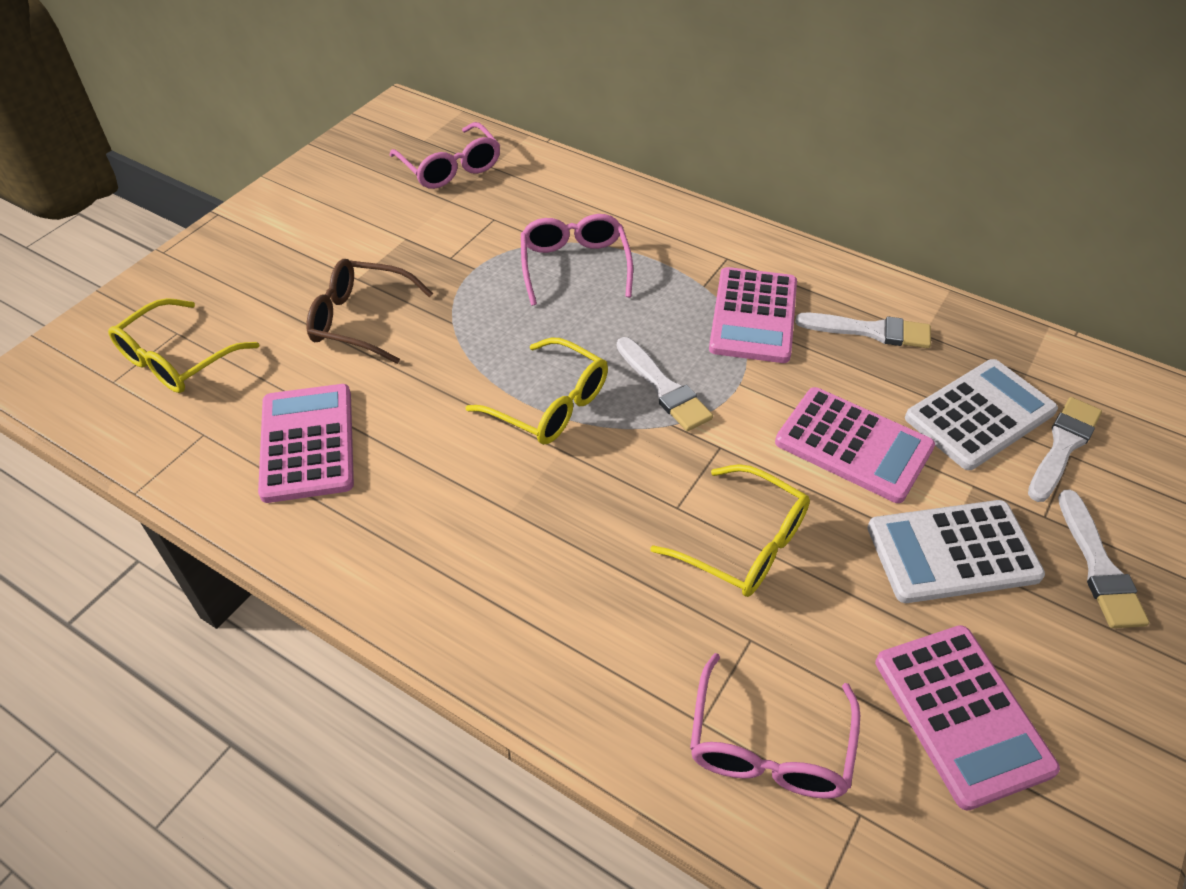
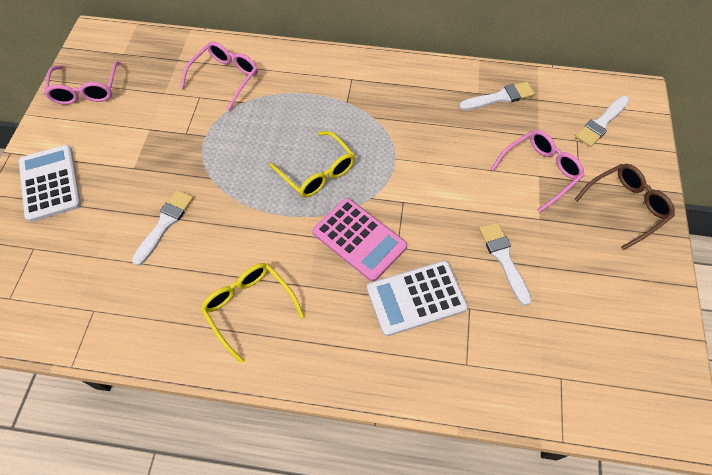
pink calculator: 4 -> 1
yellow glasses: 3 -> 2

